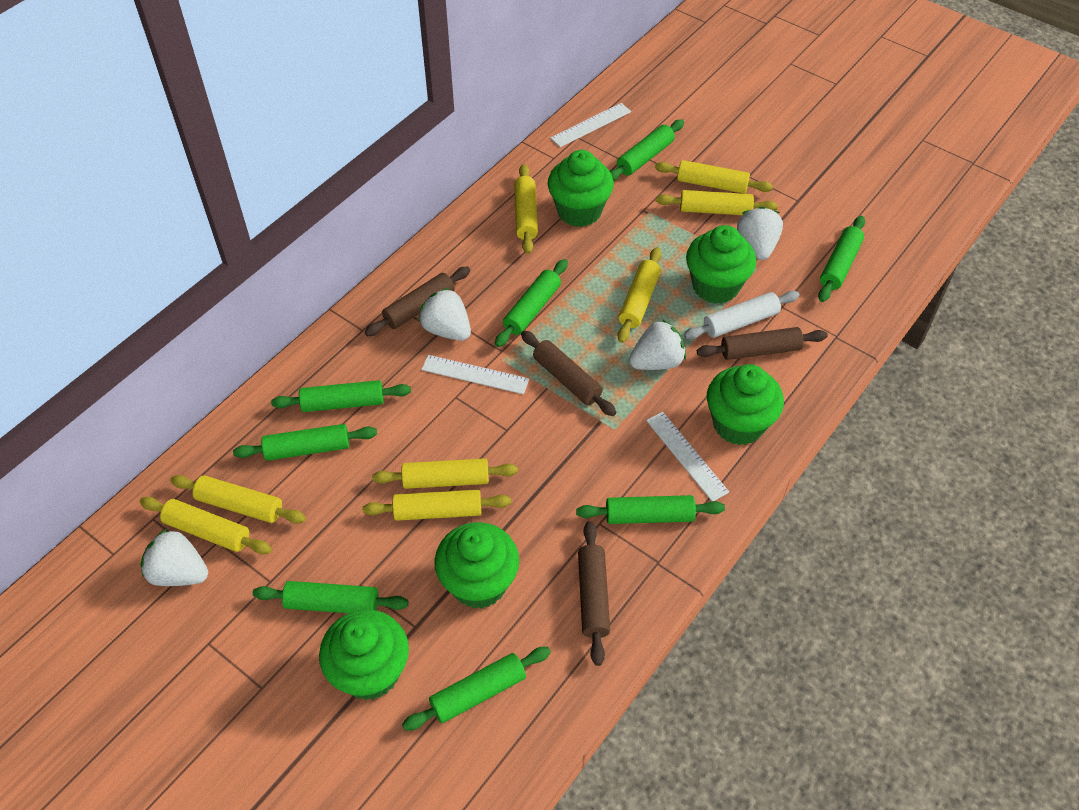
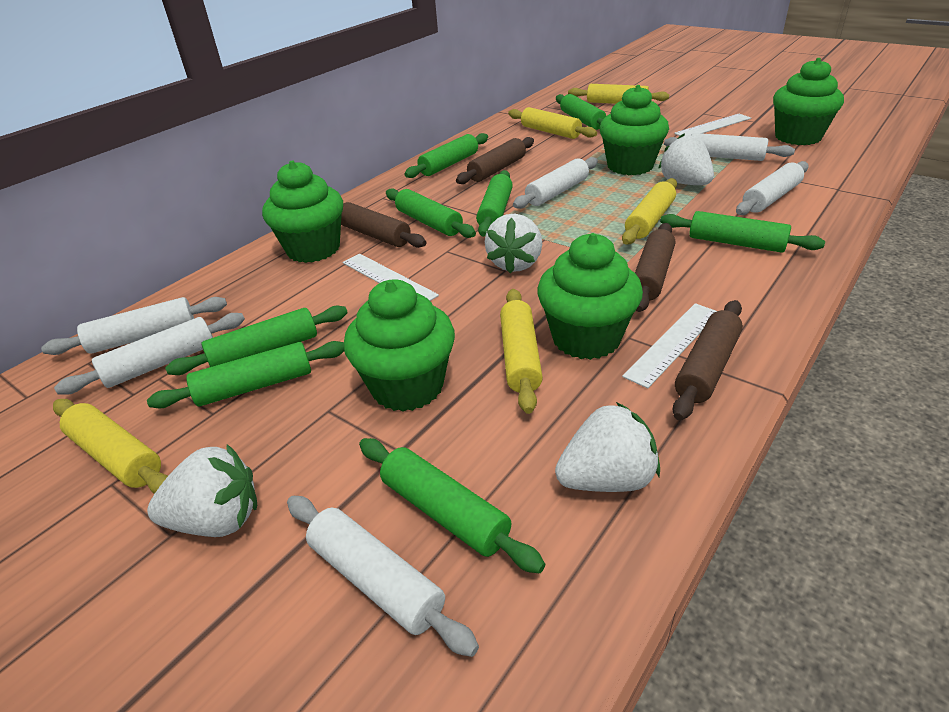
white rolling pin: 1 -> 6
yellow rolling pin: 8 -> 5

